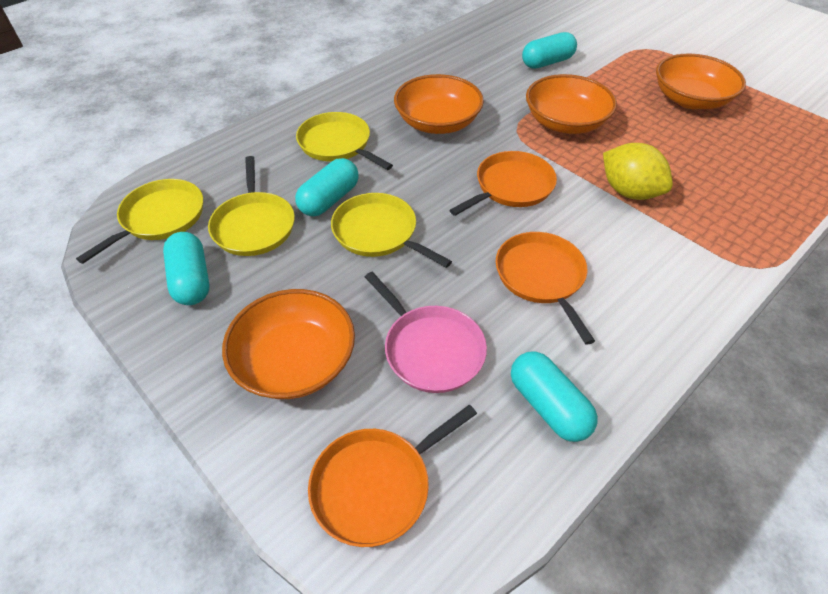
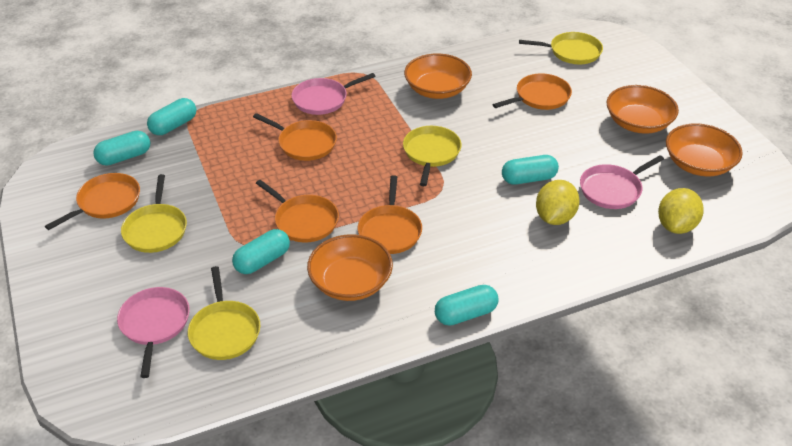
orange pan: 3 -> 5
pink pan: 1 -> 3
turquoise capsule: 4 -> 5
yellow lemon: 1 -> 2

